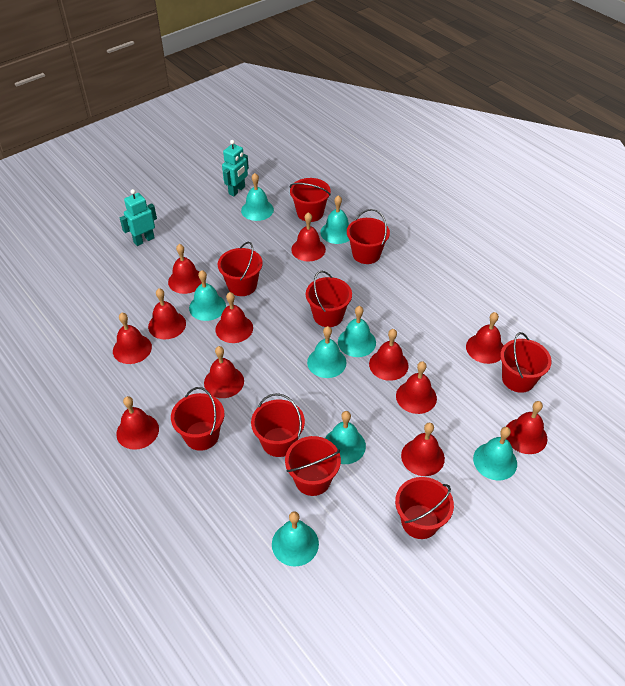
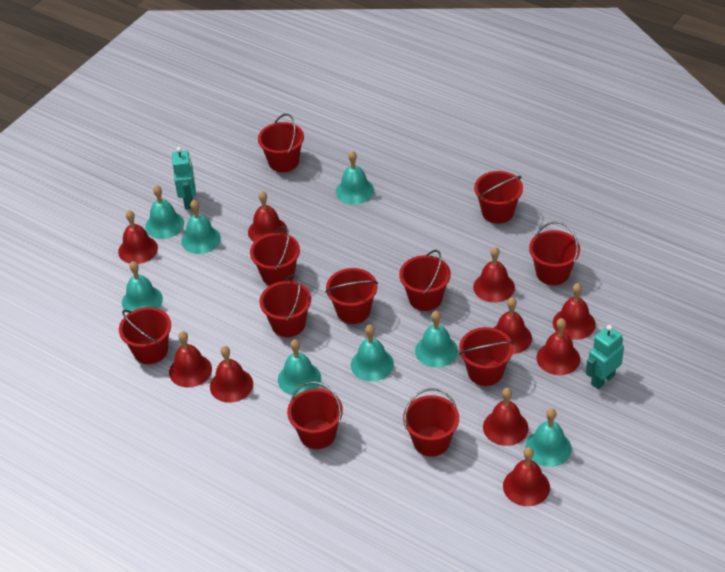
red bell: 12 -> 10
red bucket: 9 -> 11

